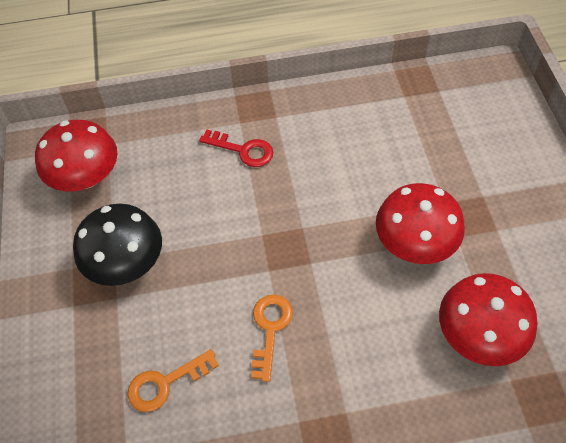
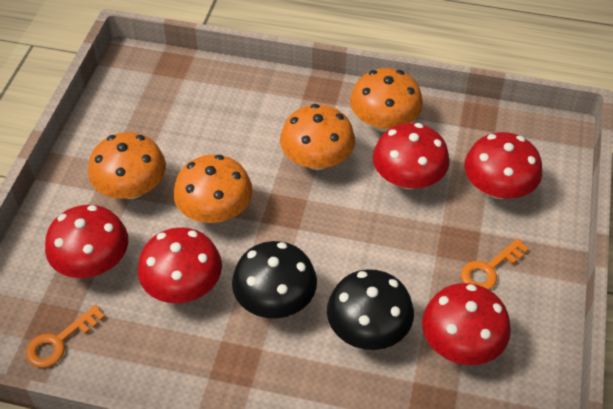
black mushroom: 1 -> 2
orange mushroom: 0 -> 4
red key: 1 -> 0
red mushroom: 3 -> 5

